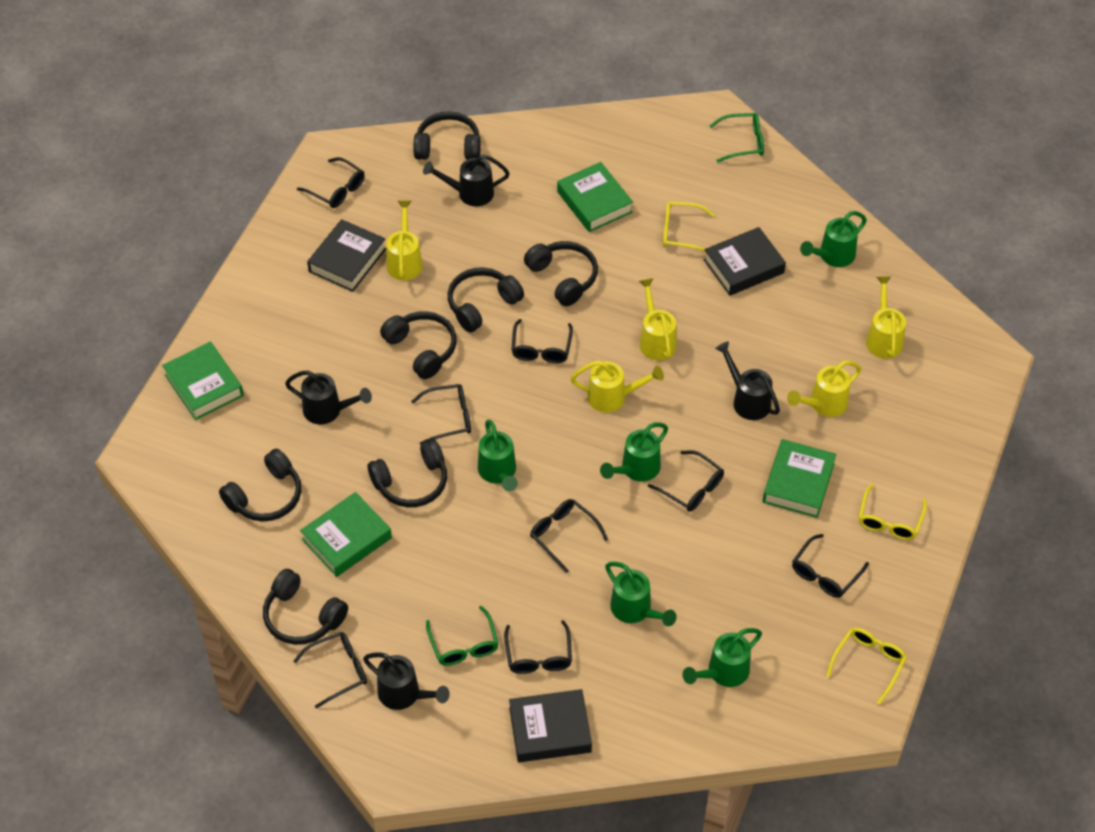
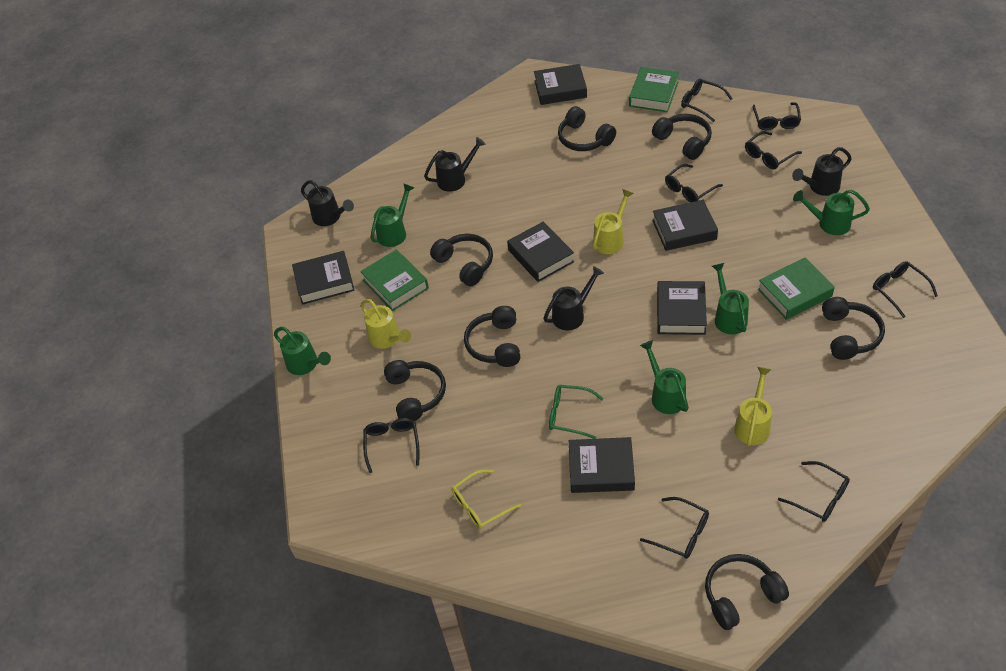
black book: 3 -> 6
green book: 4 -> 3
green glasses: 2 -> 1
yellow glasses: 3 -> 1
yellow watering can: 5 -> 3

